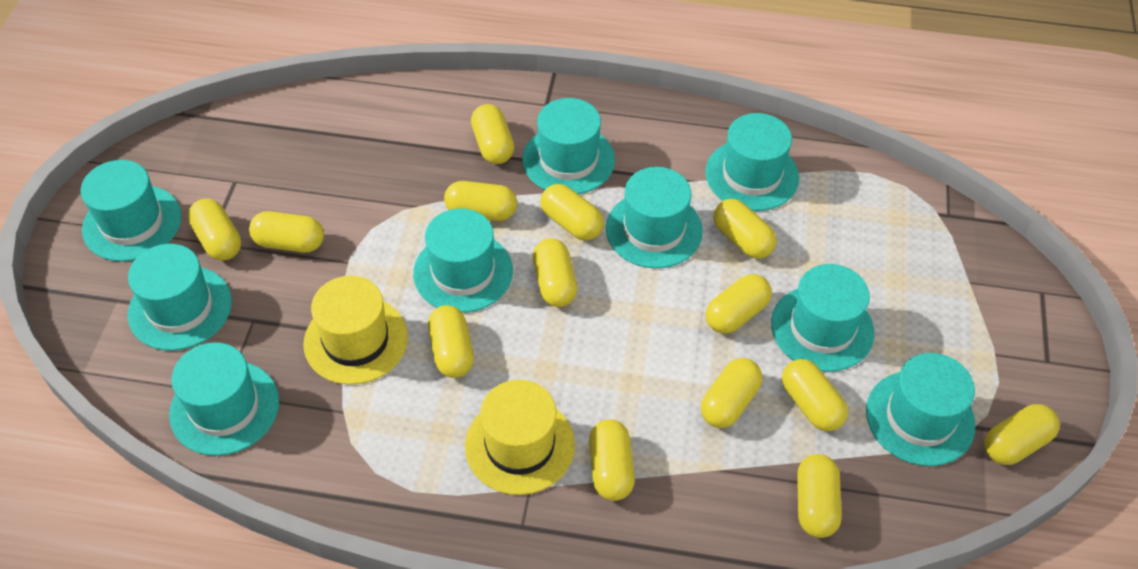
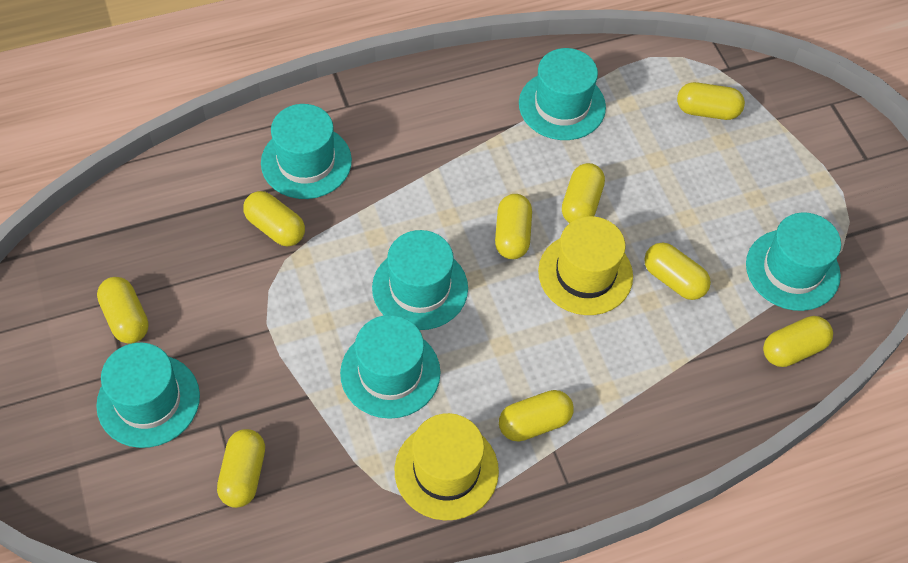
turquoise hat: 9 -> 6
yellow capsule: 14 -> 9

